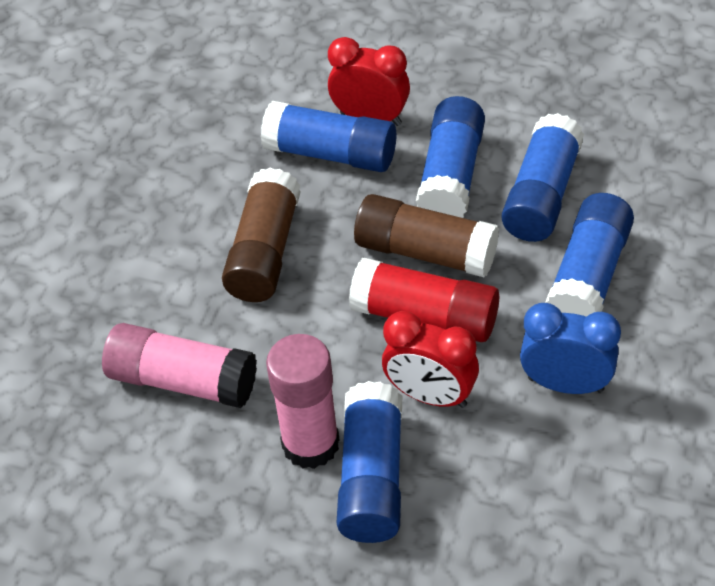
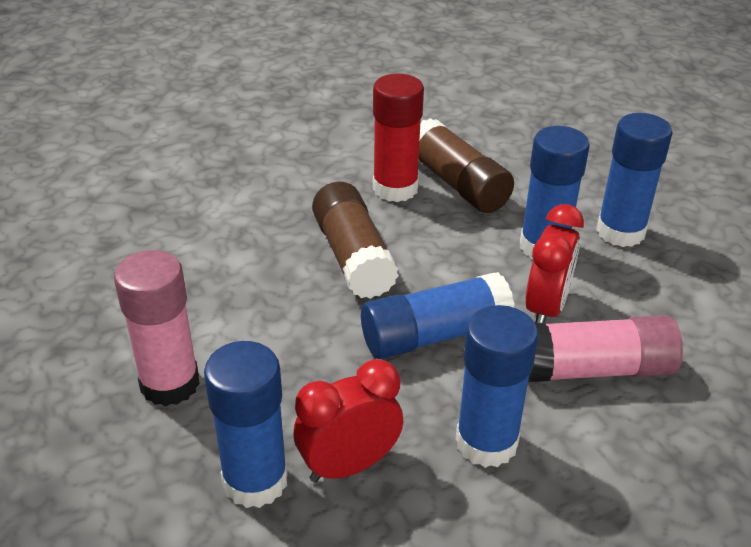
blue clock: 1 -> 0

